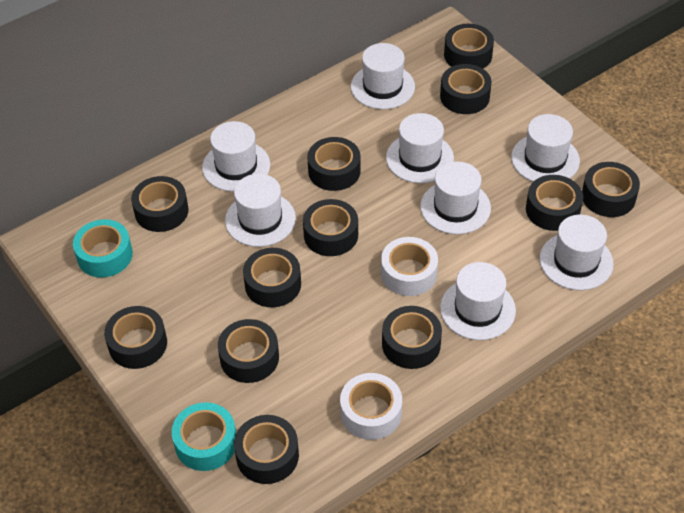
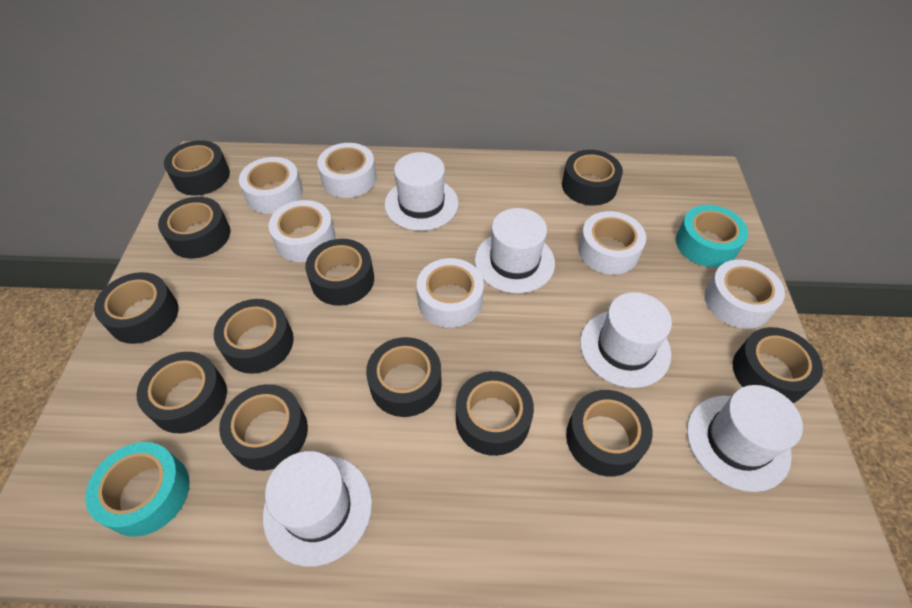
white hat: 8 -> 5
white tape: 2 -> 6

